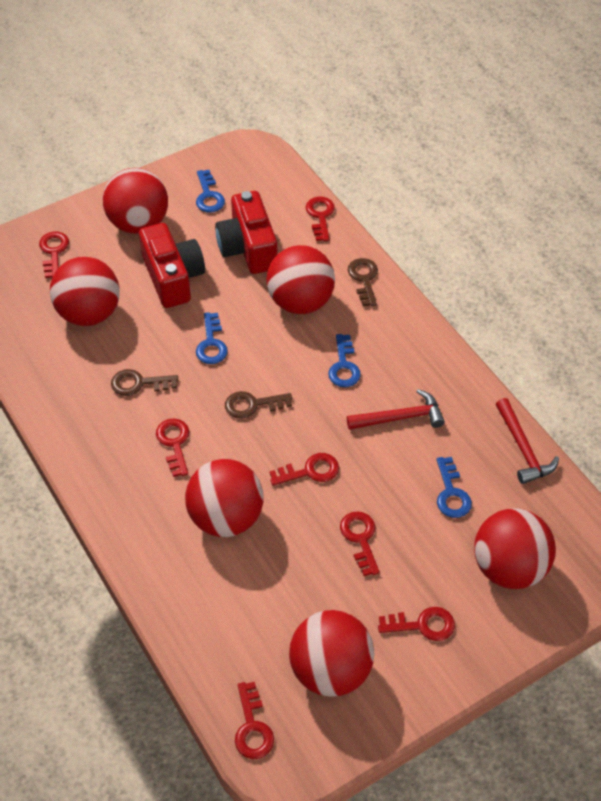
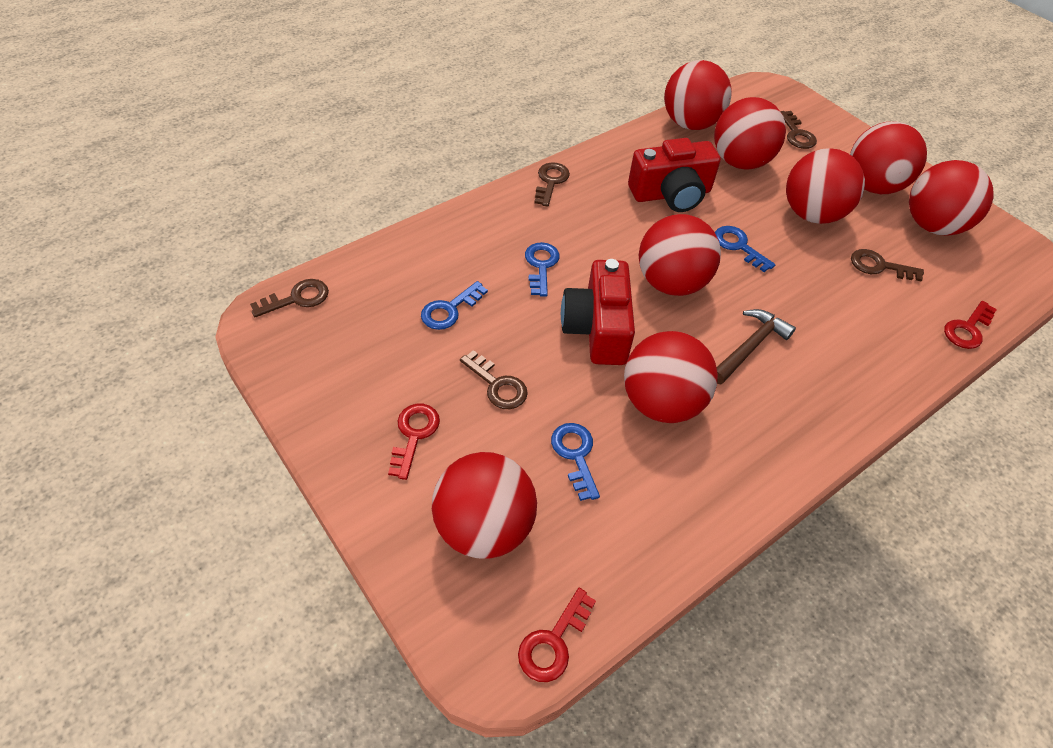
brown hammer: 0 -> 1
brown key: 3 -> 5
red ball: 6 -> 8
red hammer: 2 -> 0
red key: 7 -> 3

